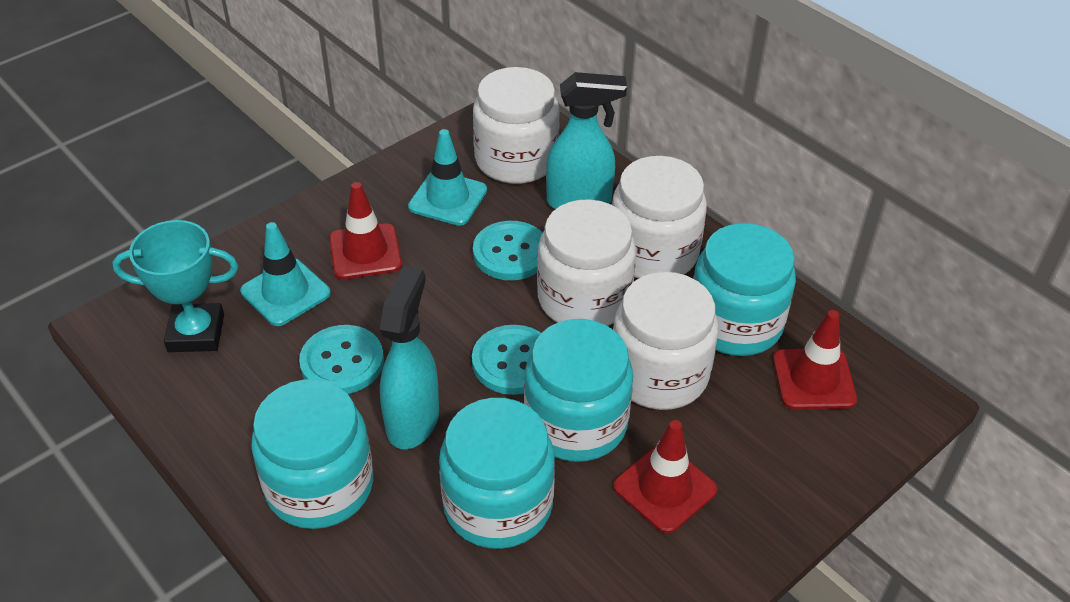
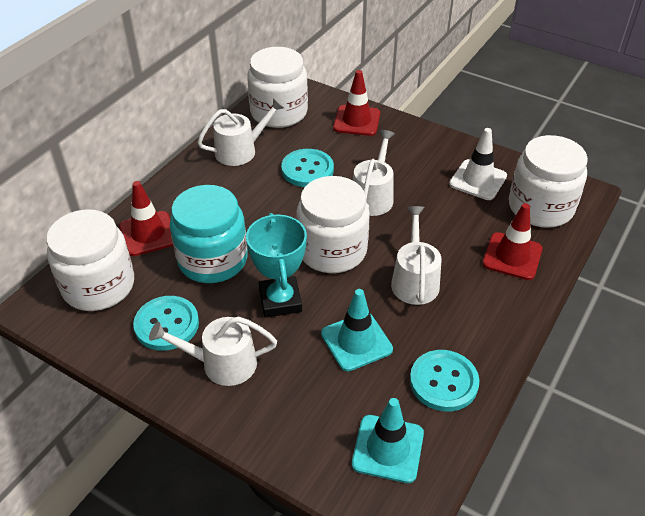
turquoise jar: 4 -> 1
turquoise spray bottle: 2 -> 0
white traffic cone: 0 -> 1
white watering can: 0 -> 4

